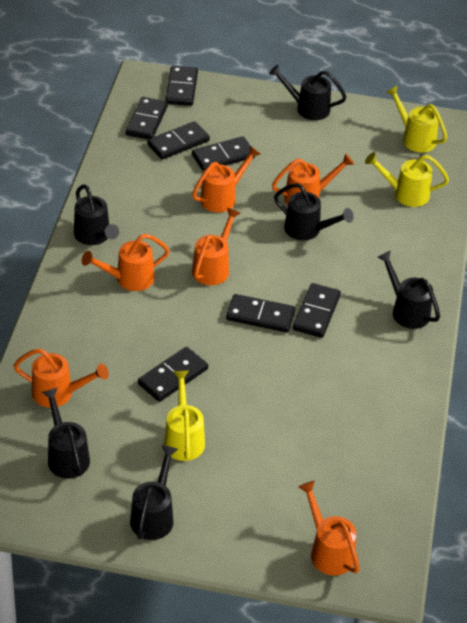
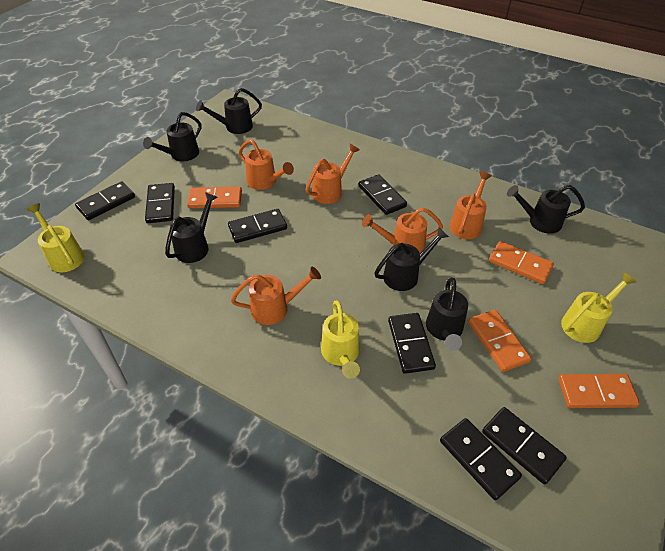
orange domino: 0 -> 4
orange watering can: 6 -> 5

